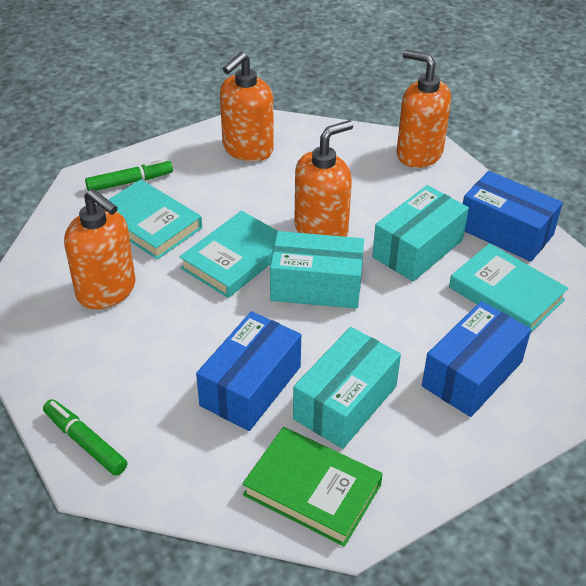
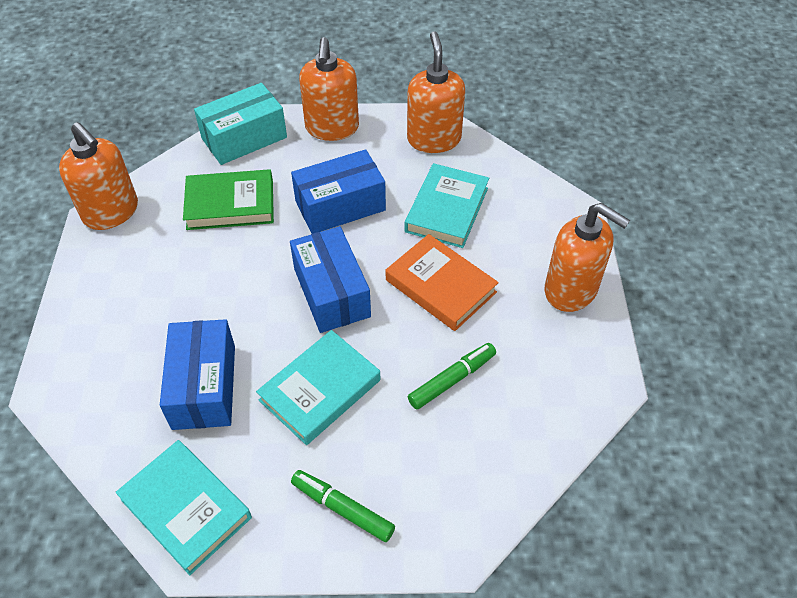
orange book: 0 -> 1
turquoise box: 3 -> 1

